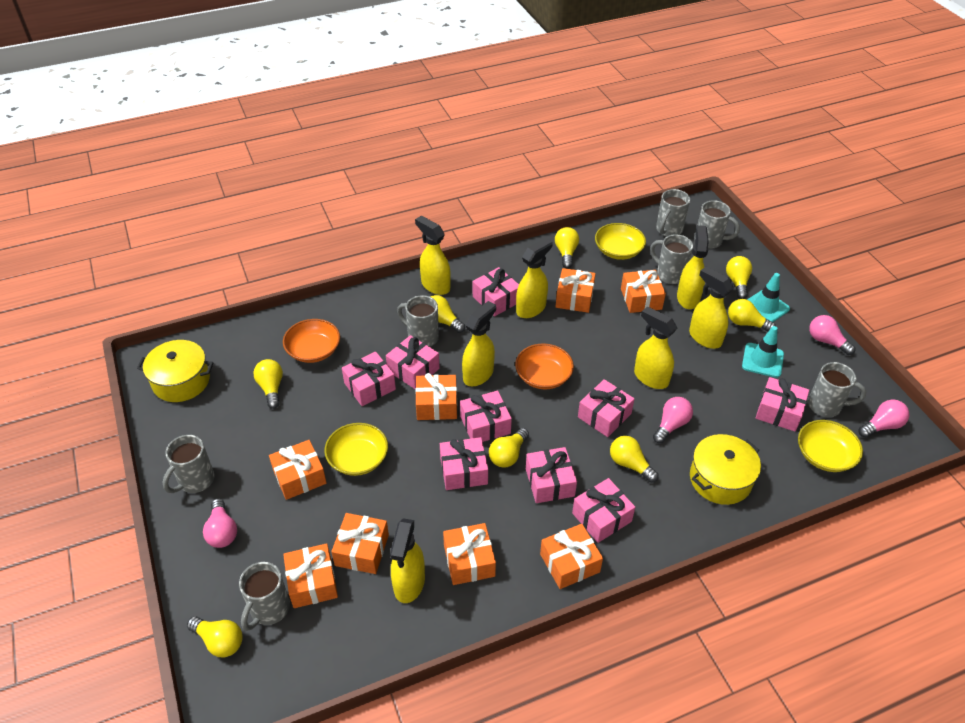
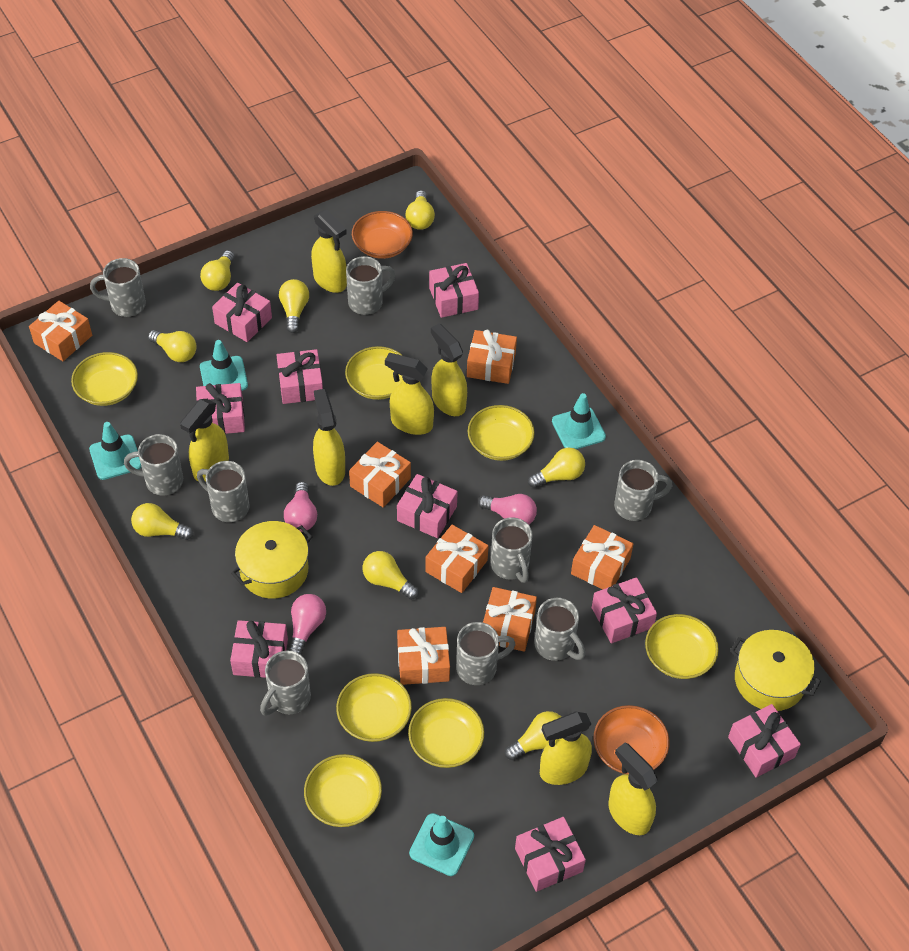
grey mug: 7 -> 9
orange gift: 8 -> 7
pink light bulb: 4 -> 3
turquoise traffic cone: 2 -> 4
yellow bowl: 3 -> 7

